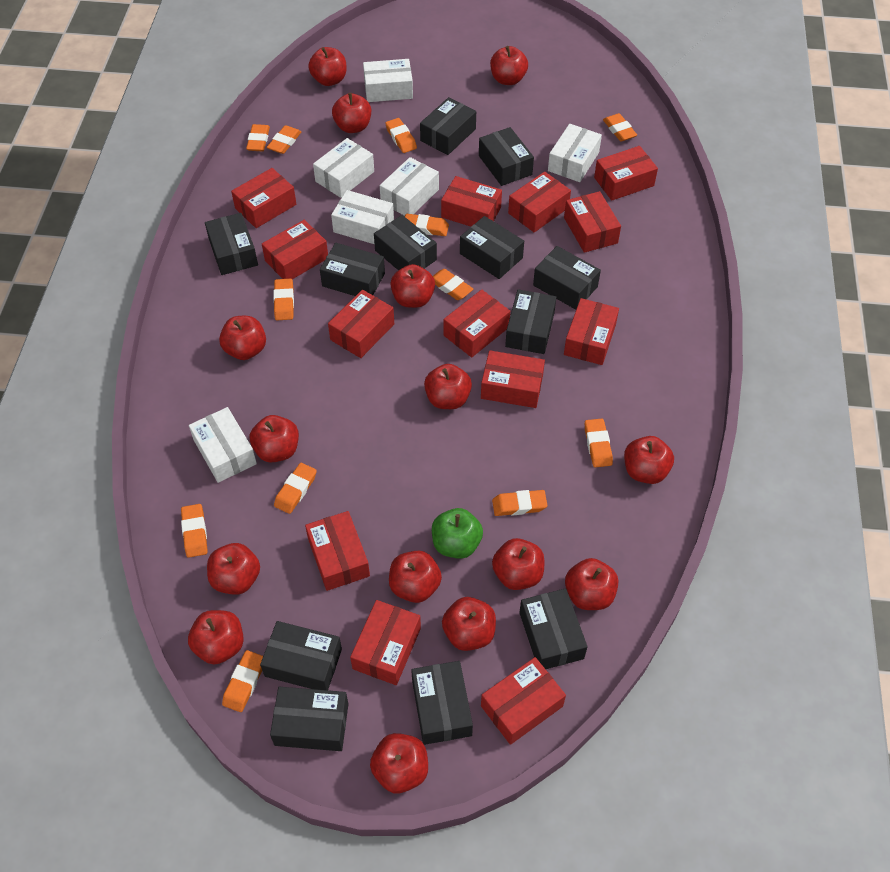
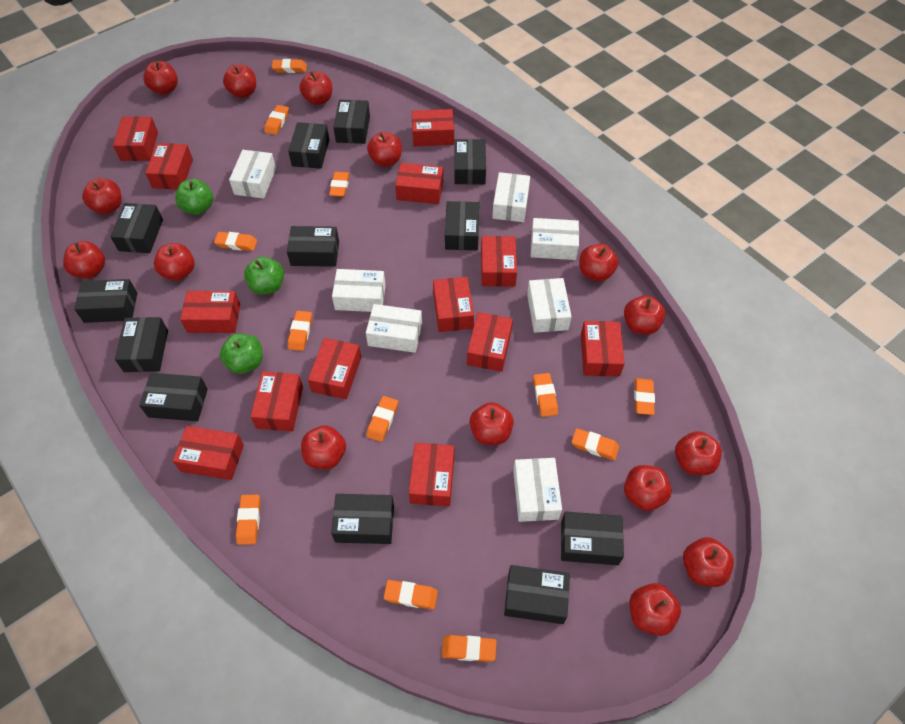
green apple: 1 -> 3
white box: 6 -> 7

